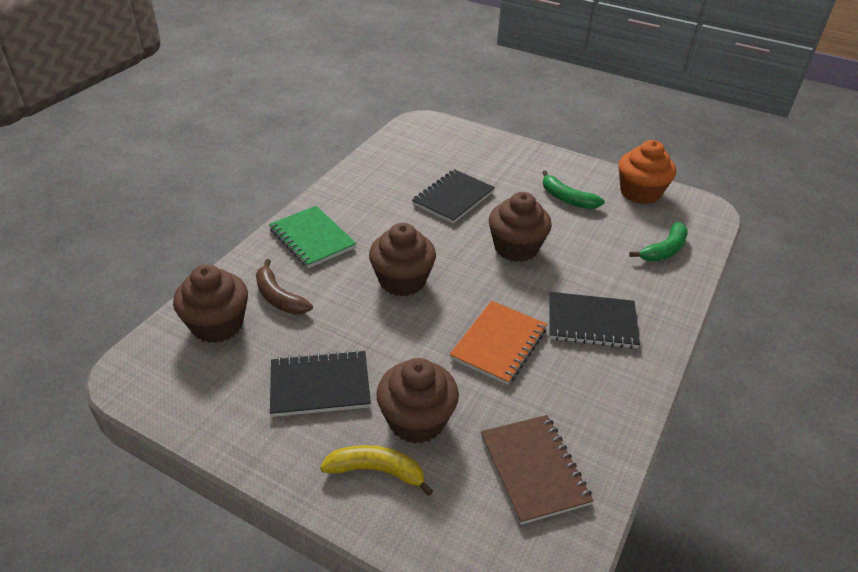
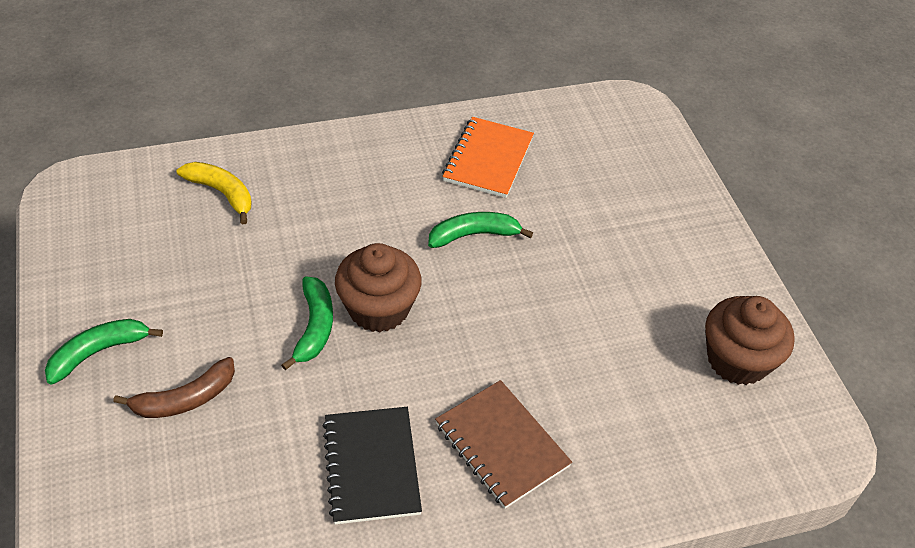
black notebook: 3 -> 1
brown cupcake: 4 -> 2
green banana: 2 -> 3
green notebook: 1 -> 0
orange cupcake: 1 -> 0

